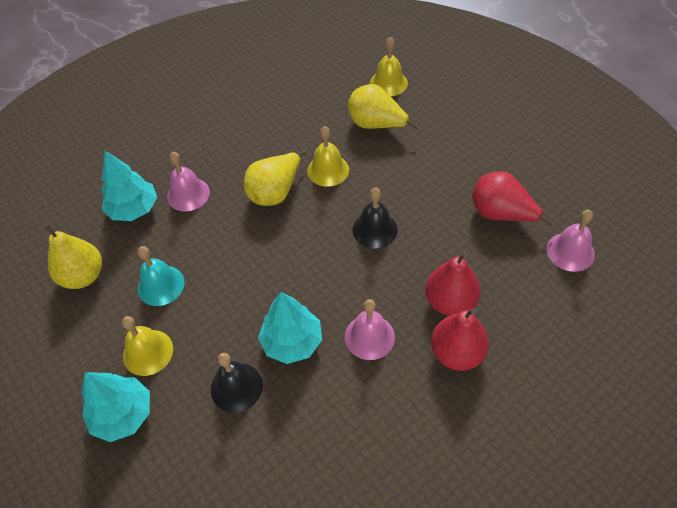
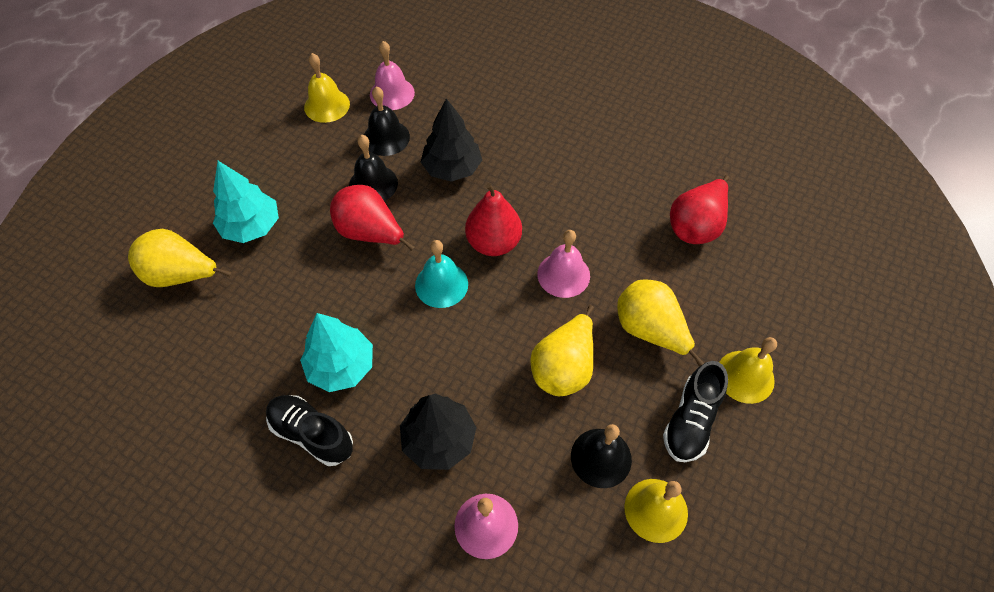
black bell: 2 -> 3
black shoe: 0 -> 2
black tree: 0 -> 2
turquoise tree: 3 -> 2

